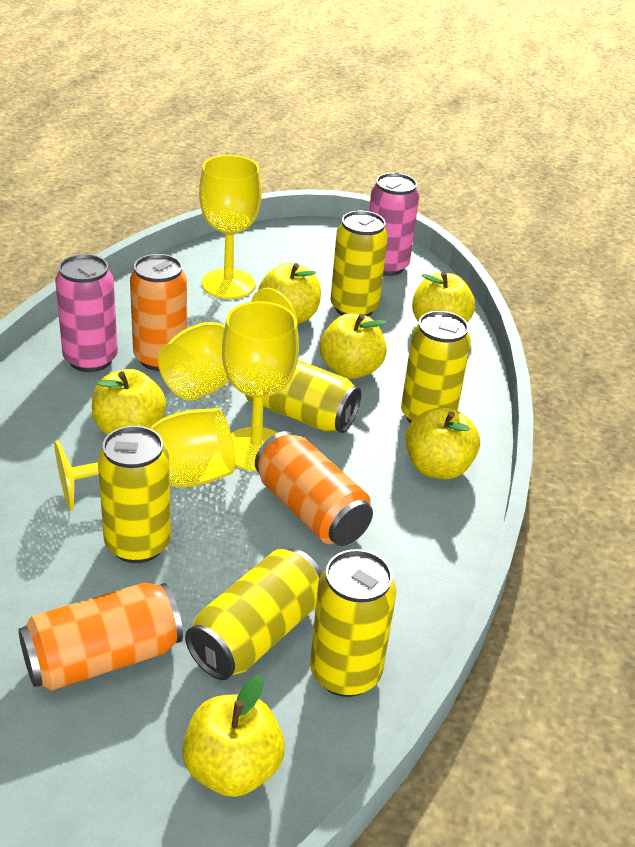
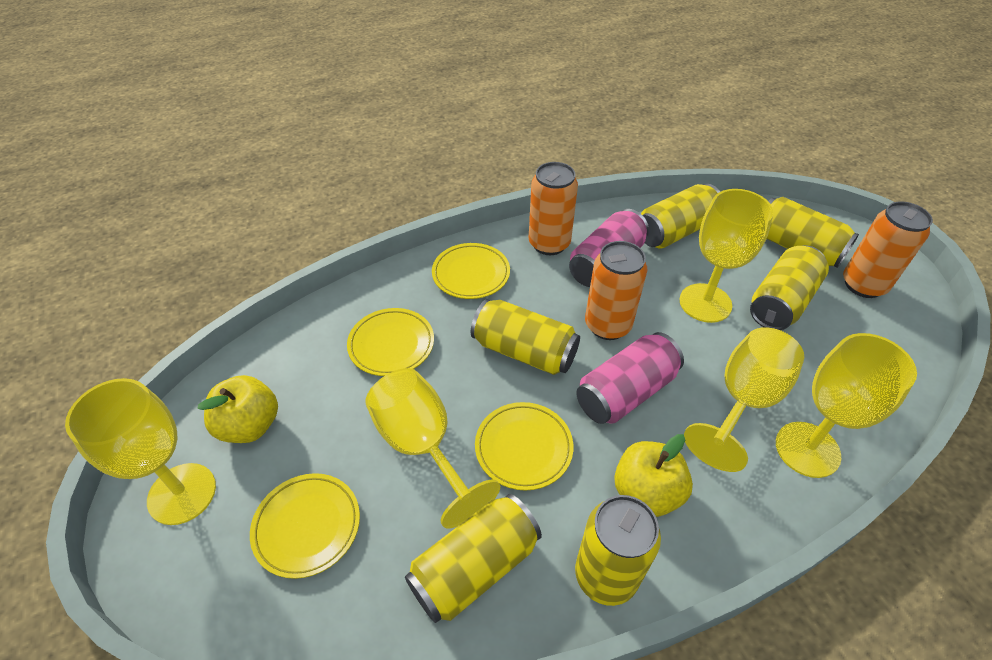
yellow apple: 6 -> 2
yellow goblet: 4 -> 5
yellow plate: 0 -> 4

